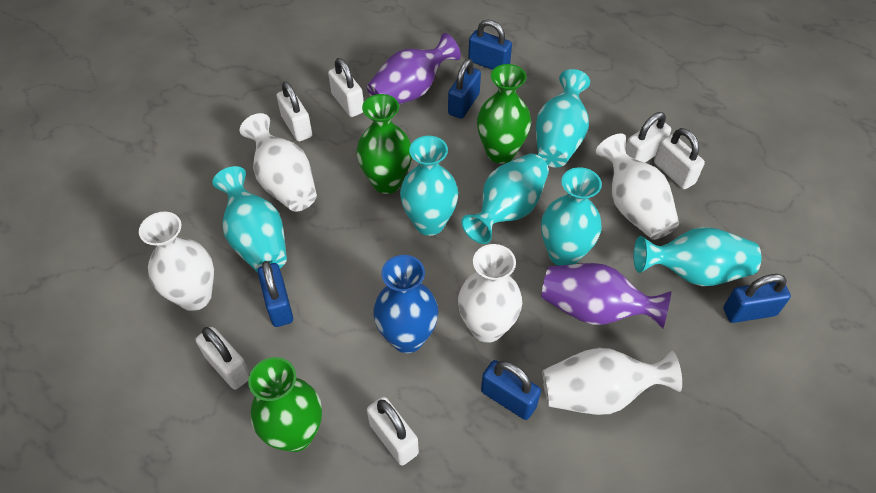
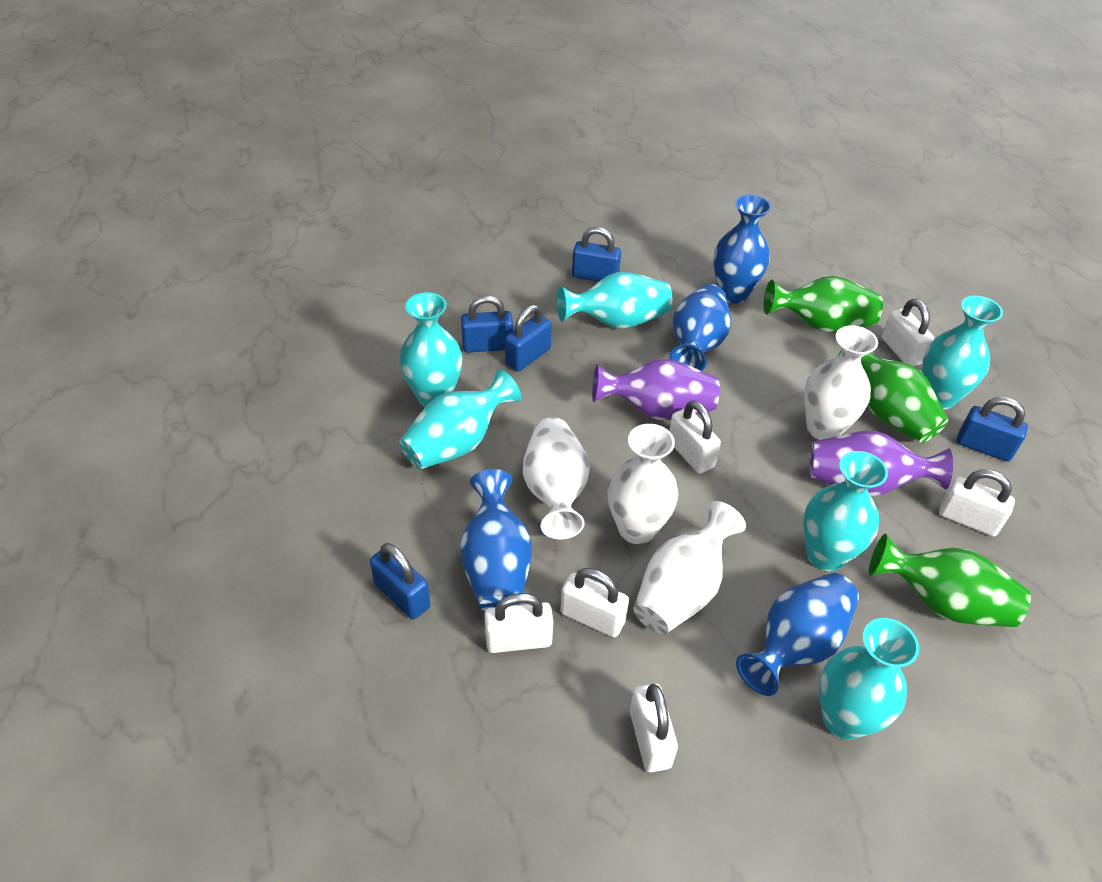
blue vase: 1 -> 4
white vase: 5 -> 4

